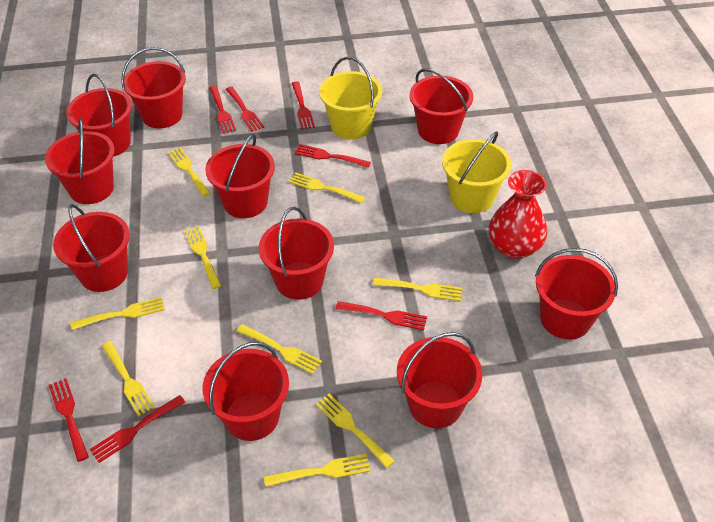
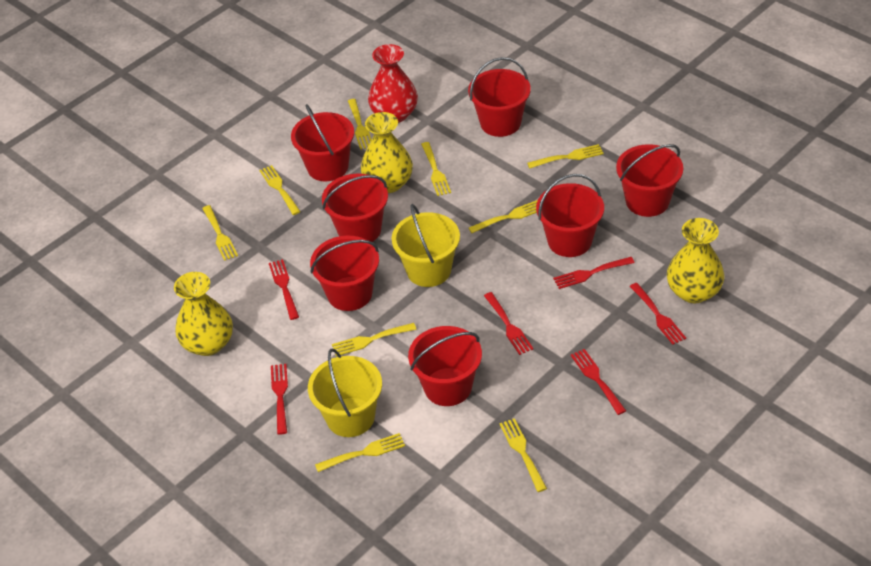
red bucket: 10 -> 7
red fork: 7 -> 6
yellow vase: 0 -> 3

